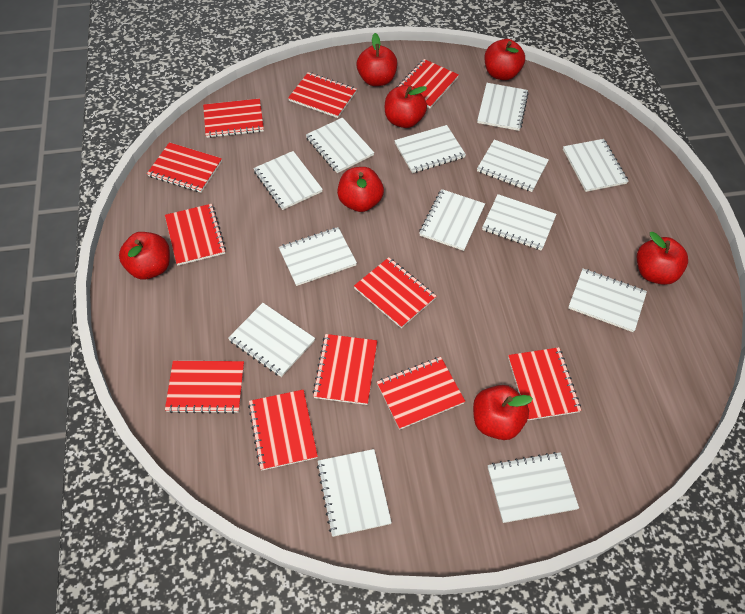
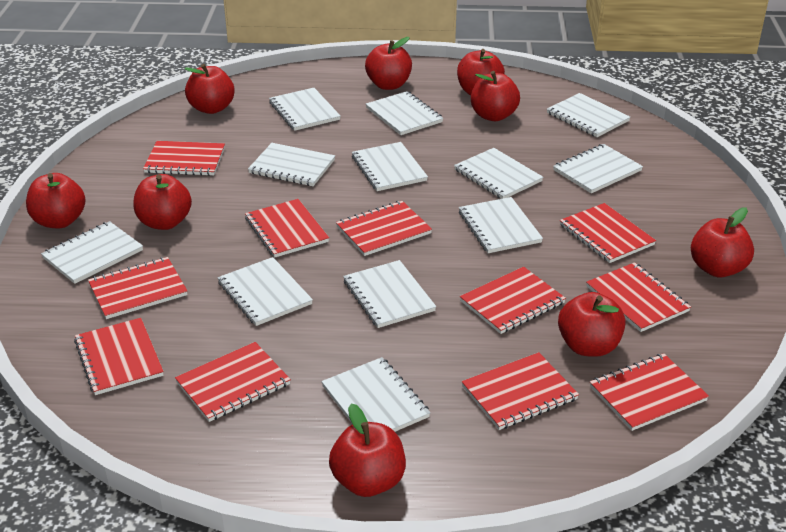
red apple: 7 -> 9
white notebook: 13 -> 12

